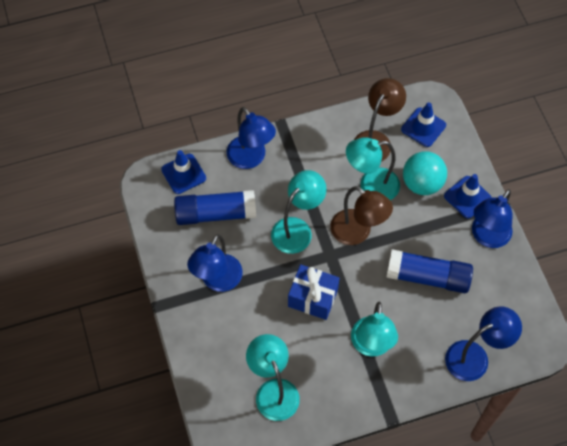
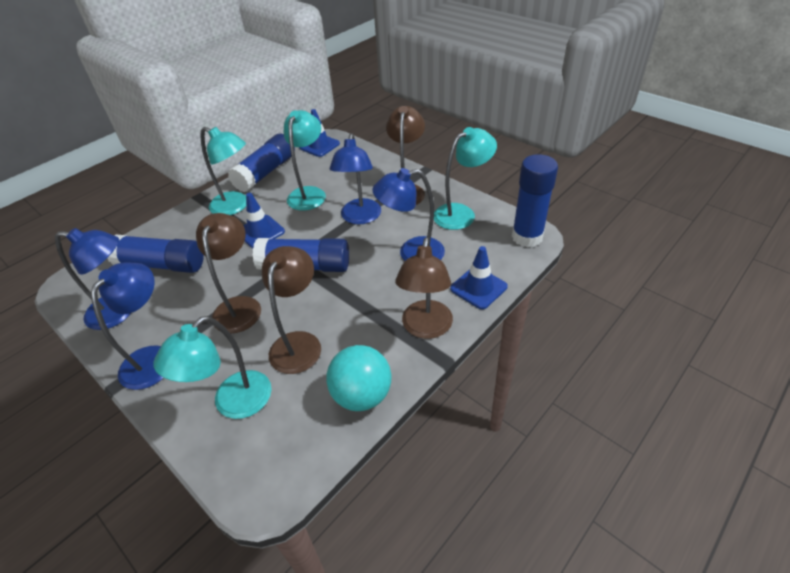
blue gift: 1 -> 0
blue glue stick: 2 -> 4
brown lamp: 2 -> 4

